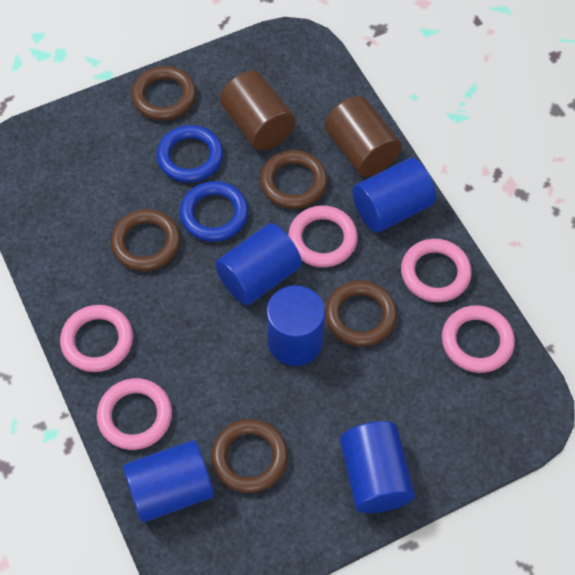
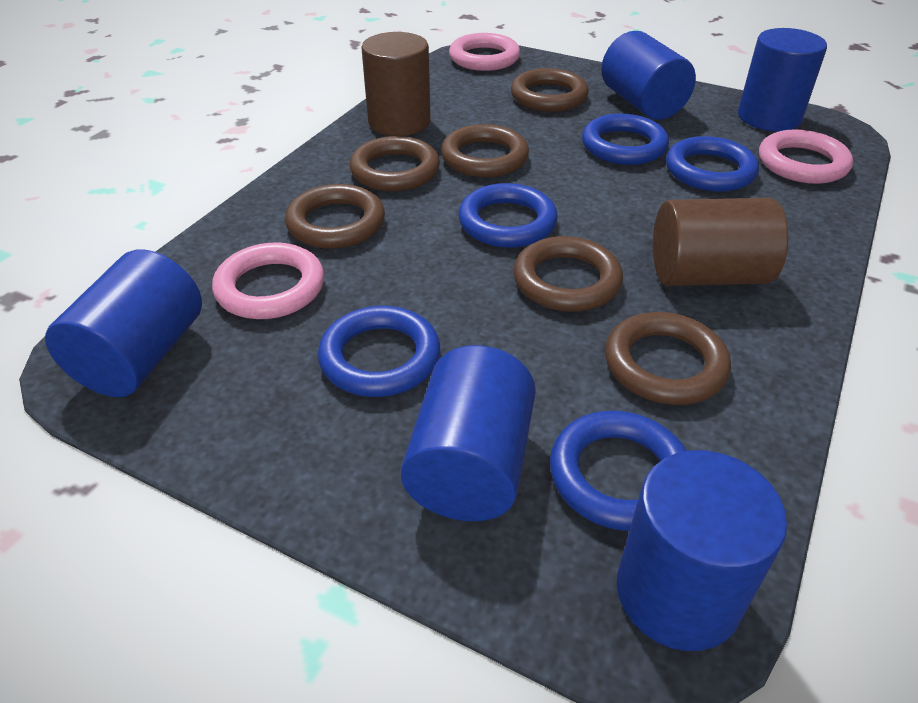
blue ring: 2 -> 5
brown ring: 5 -> 6
pink ring: 5 -> 3

